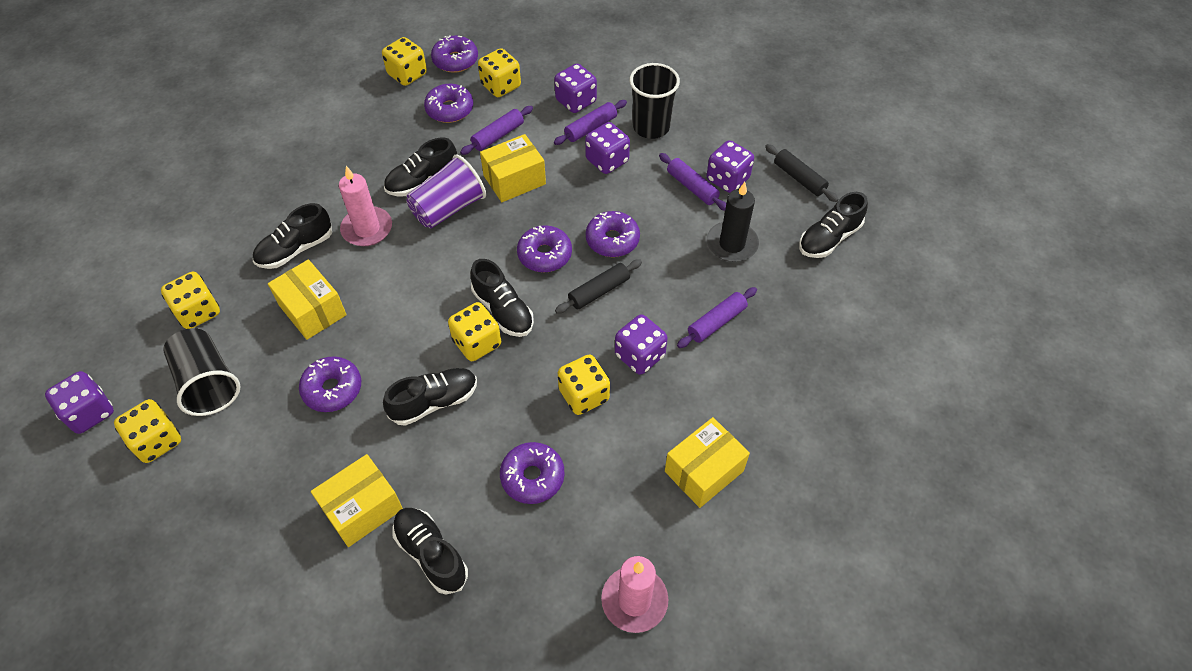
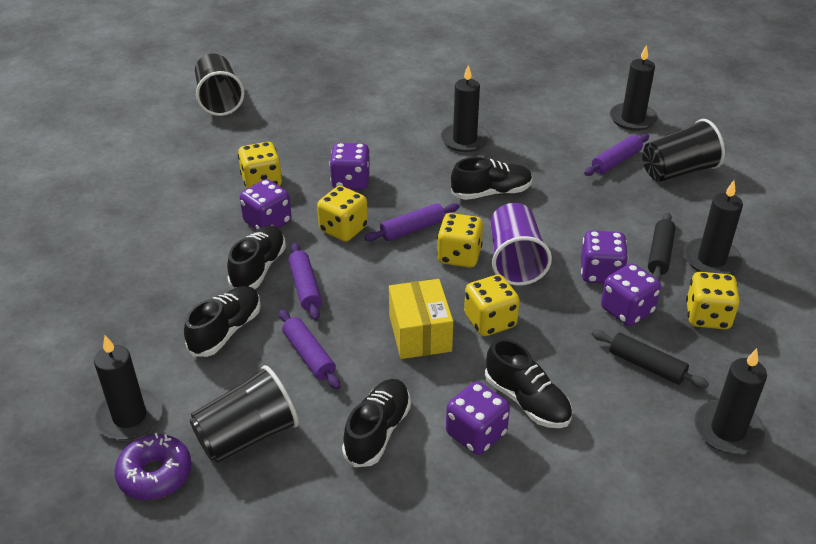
black candle: 1 -> 5
black cup: 2 -> 3
black shoe: 6 -> 5
pink candle: 2 -> 0
purple donut: 6 -> 1
yellow box: 4 -> 1
yellow dice: 6 -> 5

